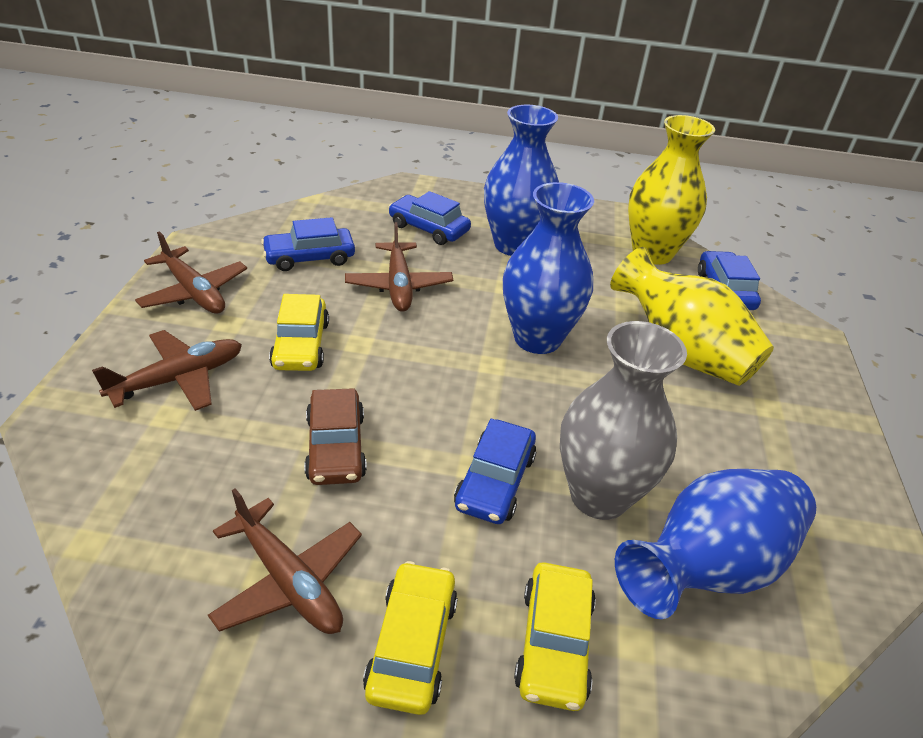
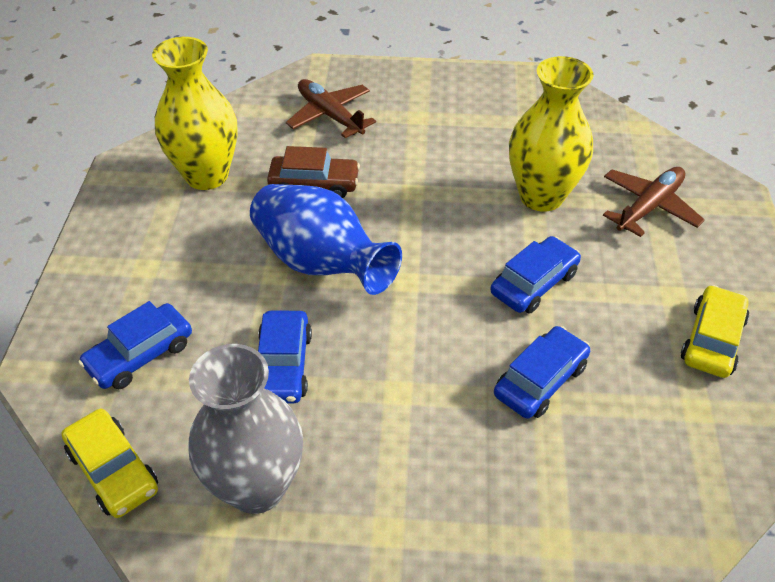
blue vase: 3 -> 1
brown plane: 4 -> 2
yellow car: 3 -> 2

